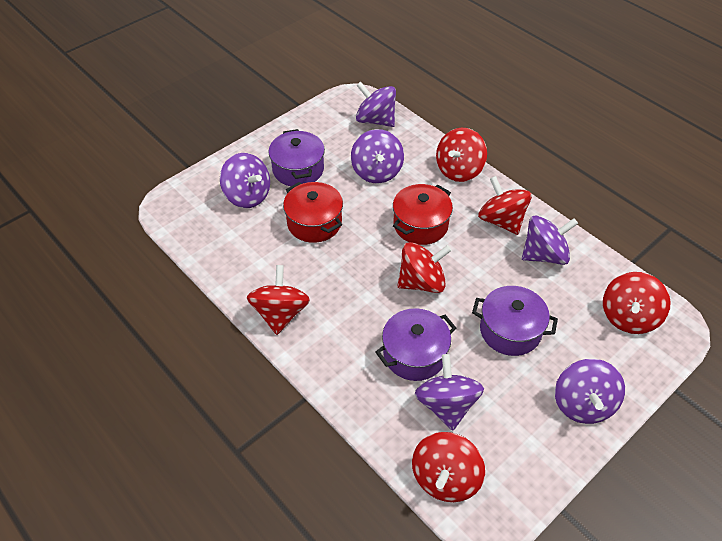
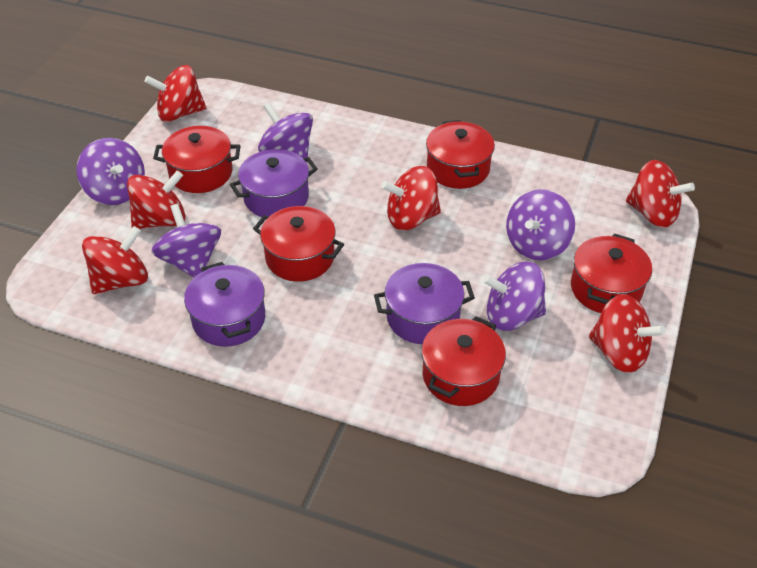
purple spinning top: 6 -> 5
red pot: 2 -> 5

